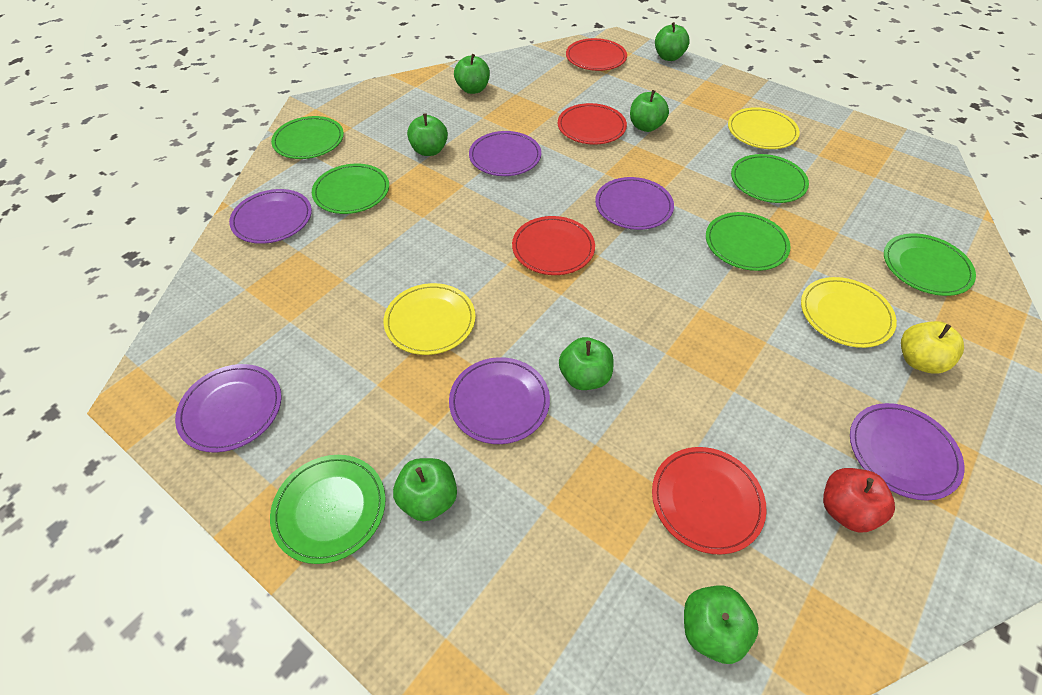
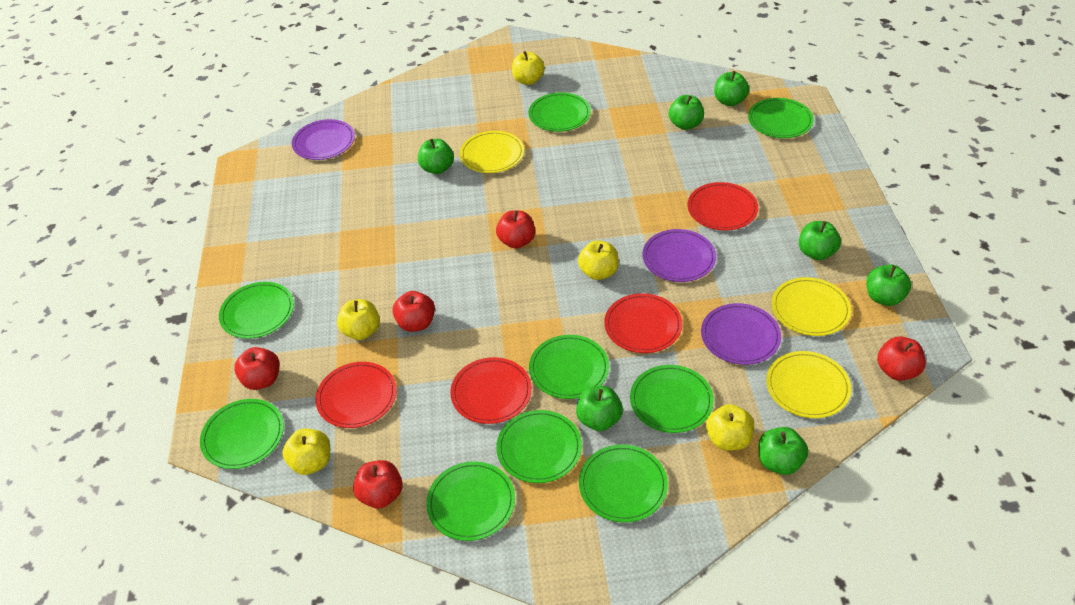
green plate: 6 -> 9
purple plate: 6 -> 3
red apple: 1 -> 5
yellow apple: 1 -> 5

